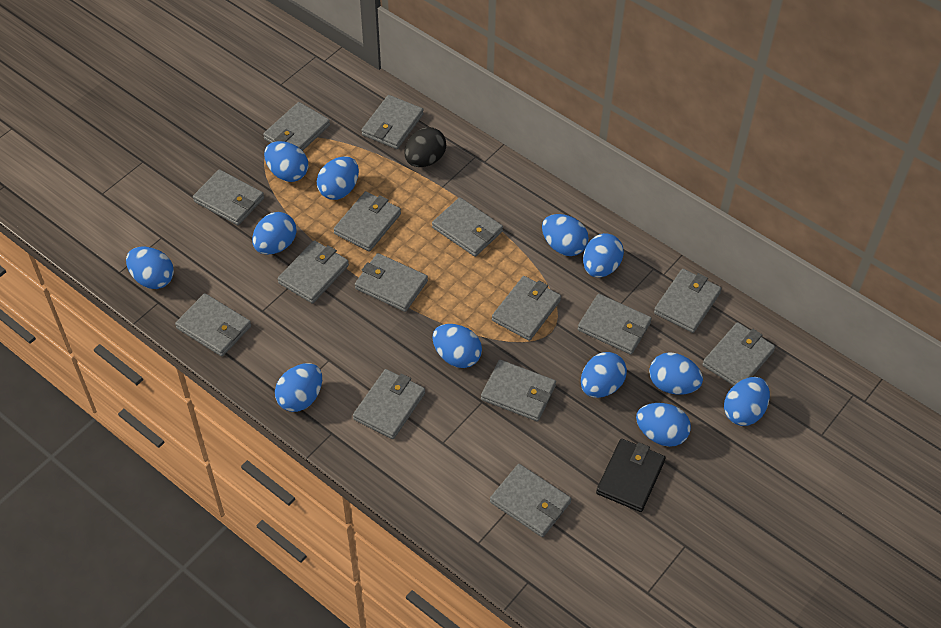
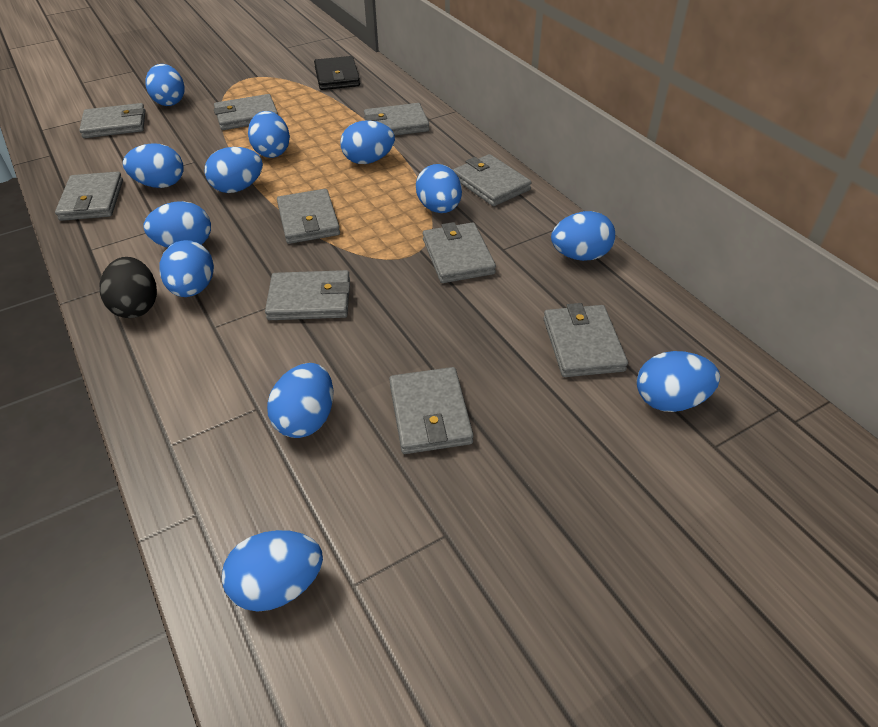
grey wallet: 15 -> 10

